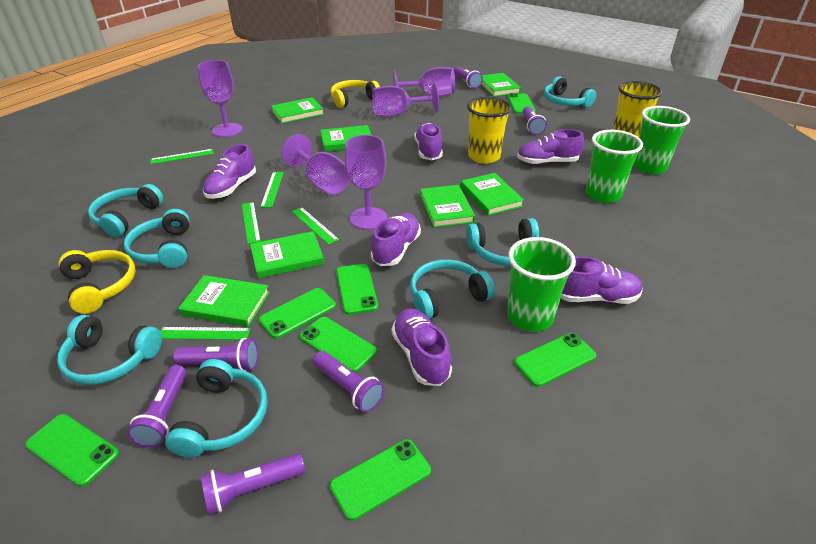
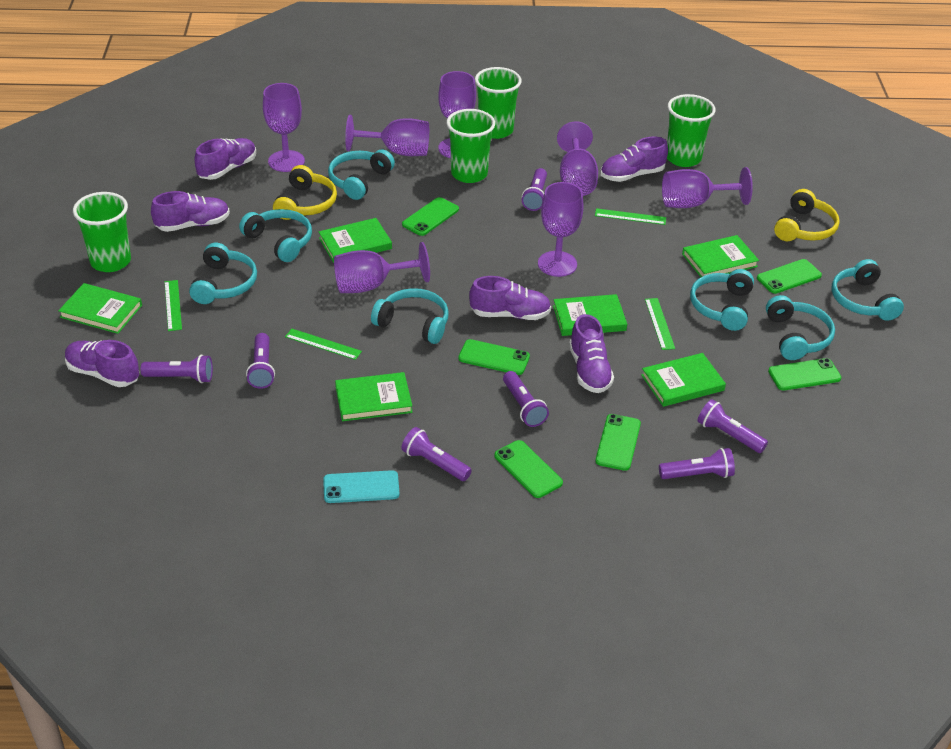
green book: 7 -> 6
green cup: 3 -> 4
green phone: 7 -> 6
green ruler: 5 -> 4
purple flashlight: 6 -> 7
purple goblet: 5 -> 7
turquoise phone: 0 -> 1
yellow cup: 2 -> 0

